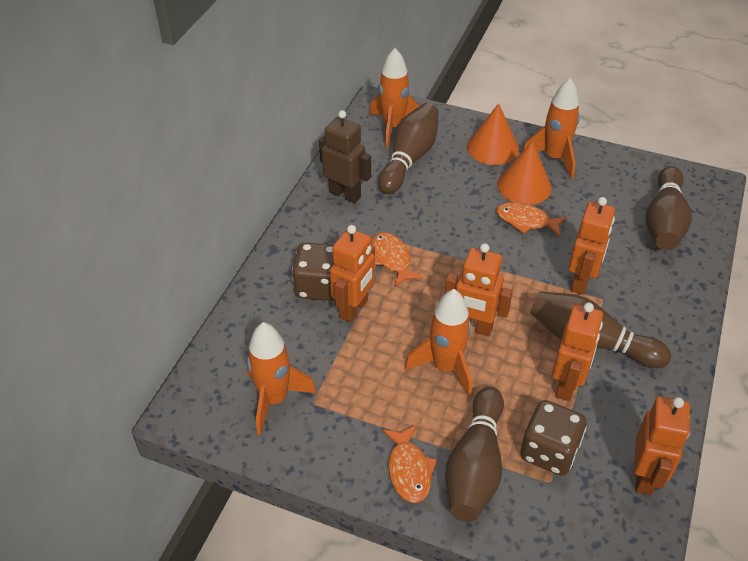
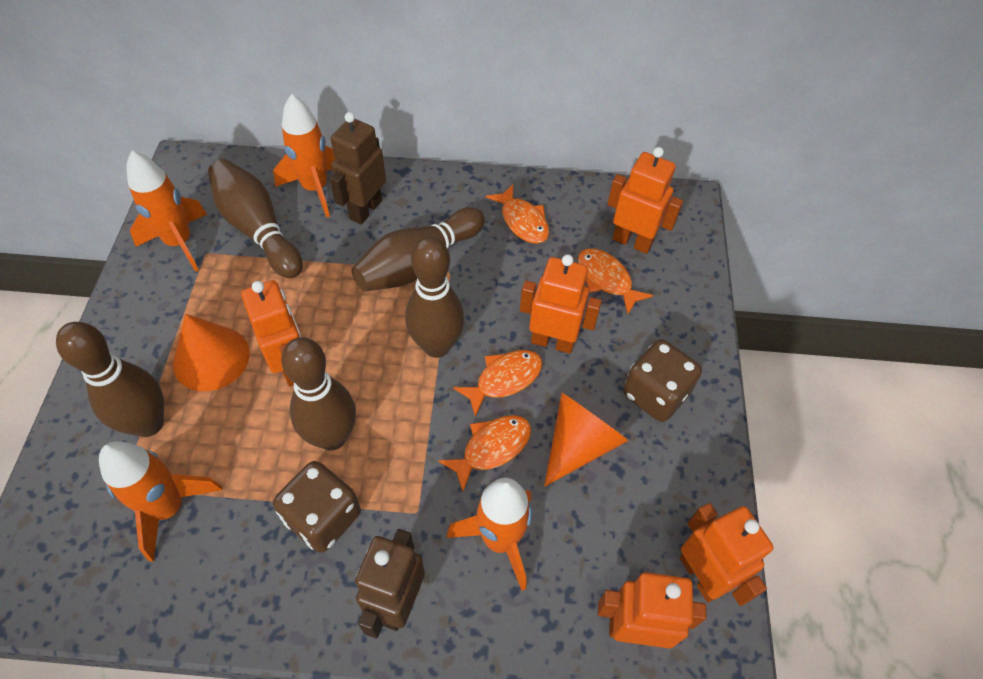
brown bowling pin: 4 -> 5
brown robot: 1 -> 2
orange fish: 3 -> 4

